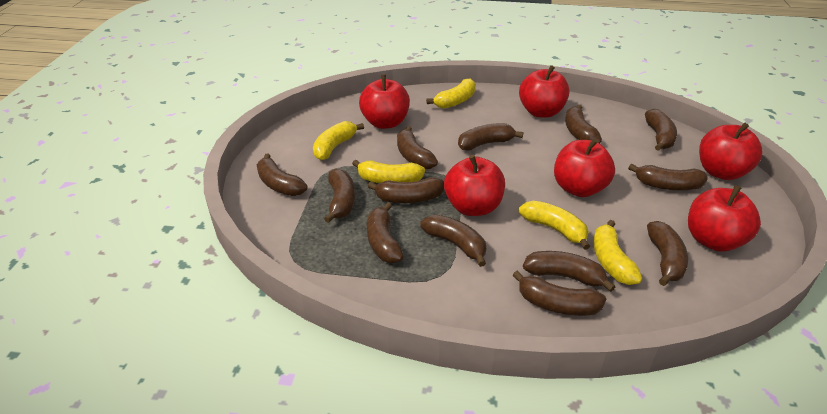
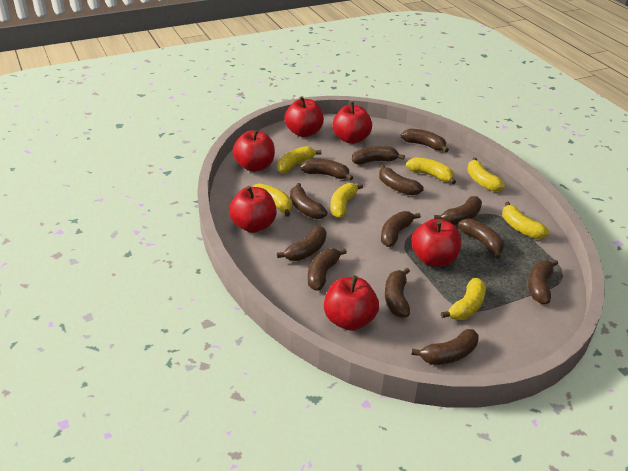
yellow banana: 5 -> 7

